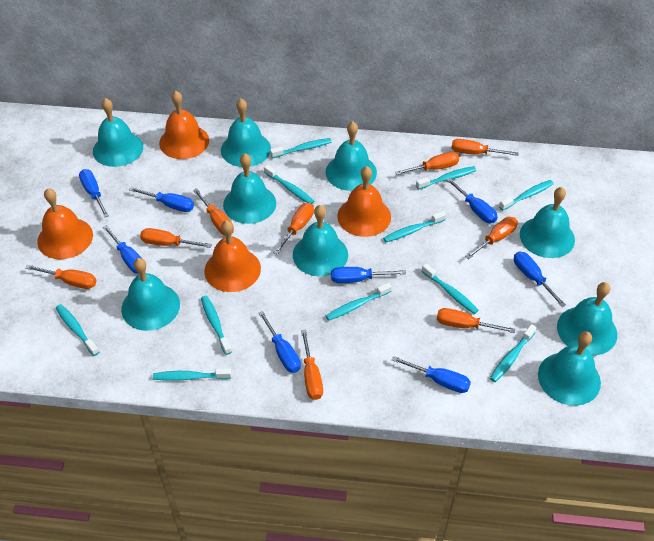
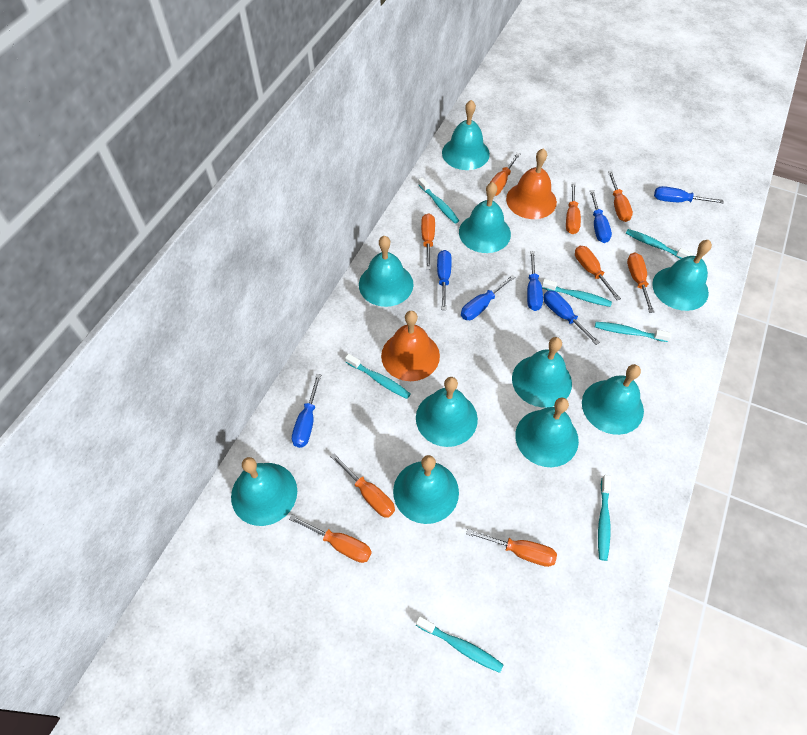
blue screwdriver: 8 -> 7
orange bell: 4 -> 2
turquoise bell: 9 -> 10
turquoise toothbrush: 11 -> 7

